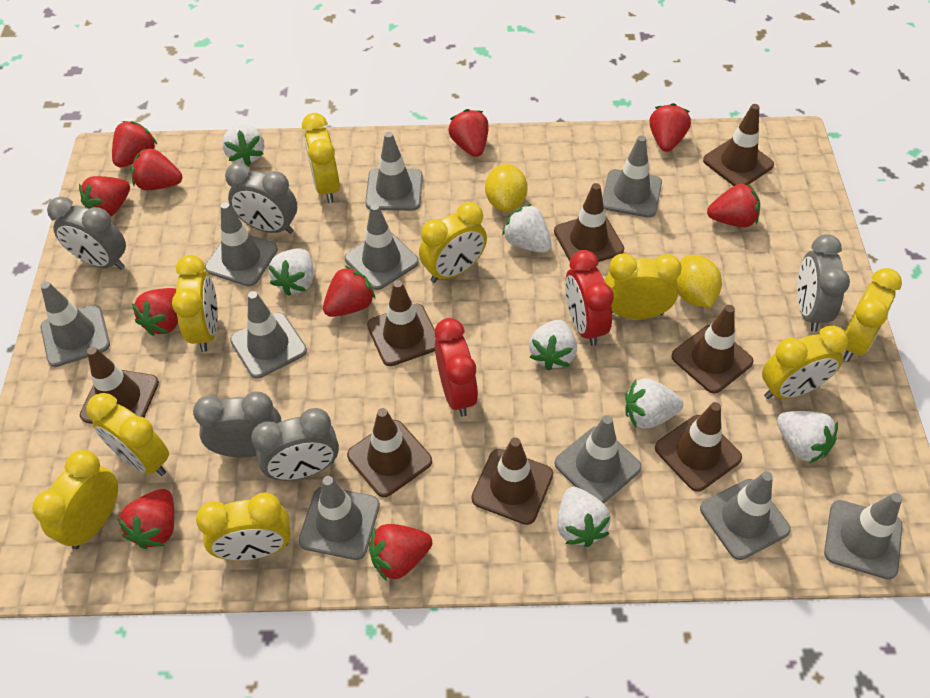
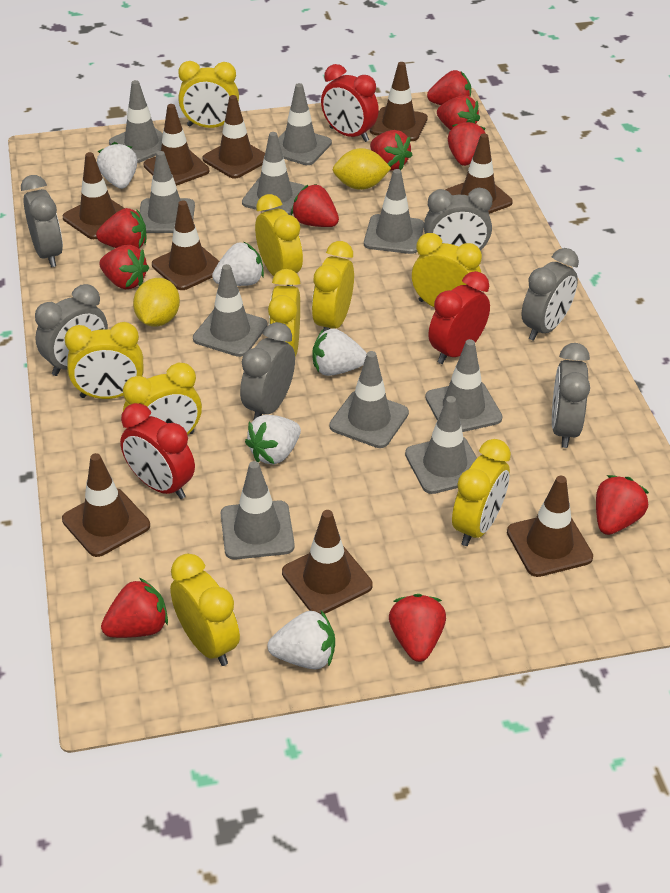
brown traffic cone: 8 -> 9
grey clock: 5 -> 6
red clock: 2 -> 3
white strawberry: 7 -> 5

